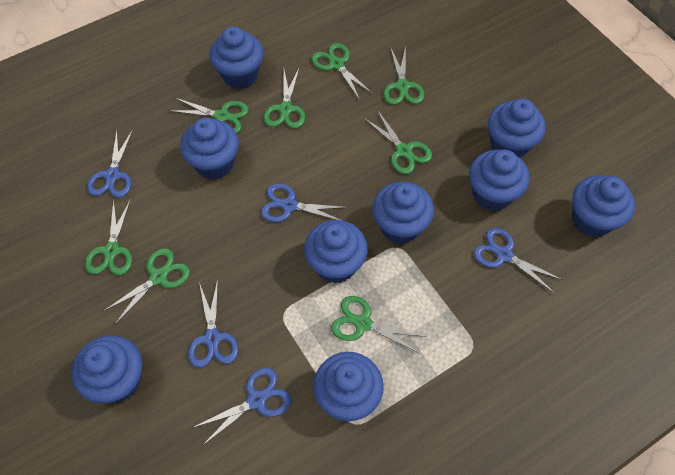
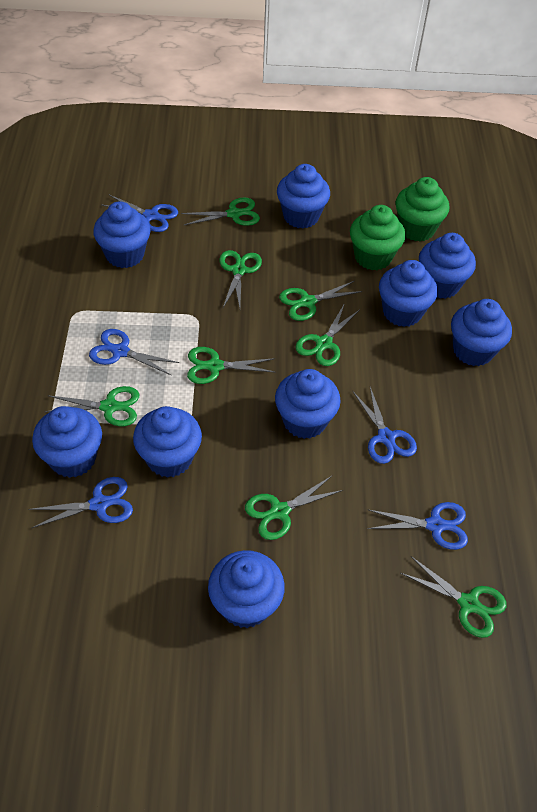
green cupcake: 0 -> 2

